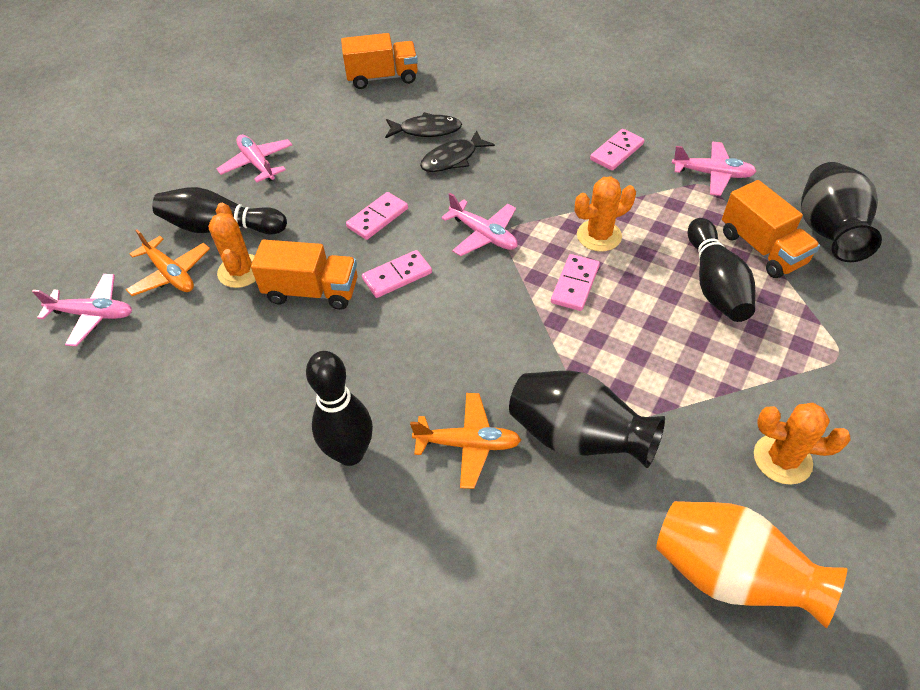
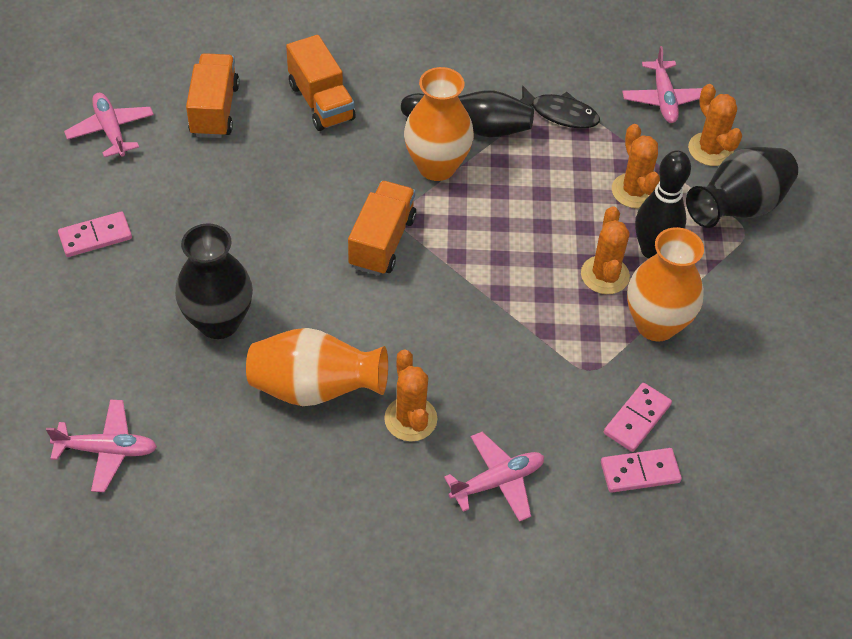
black bowling pin: 3 -> 2
black fish: 2 -> 1
orange cactus: 3 -> 4
orange plane: 2 -> 0
orange vase: 1 -> 3
pink domino: 4 -> 3

